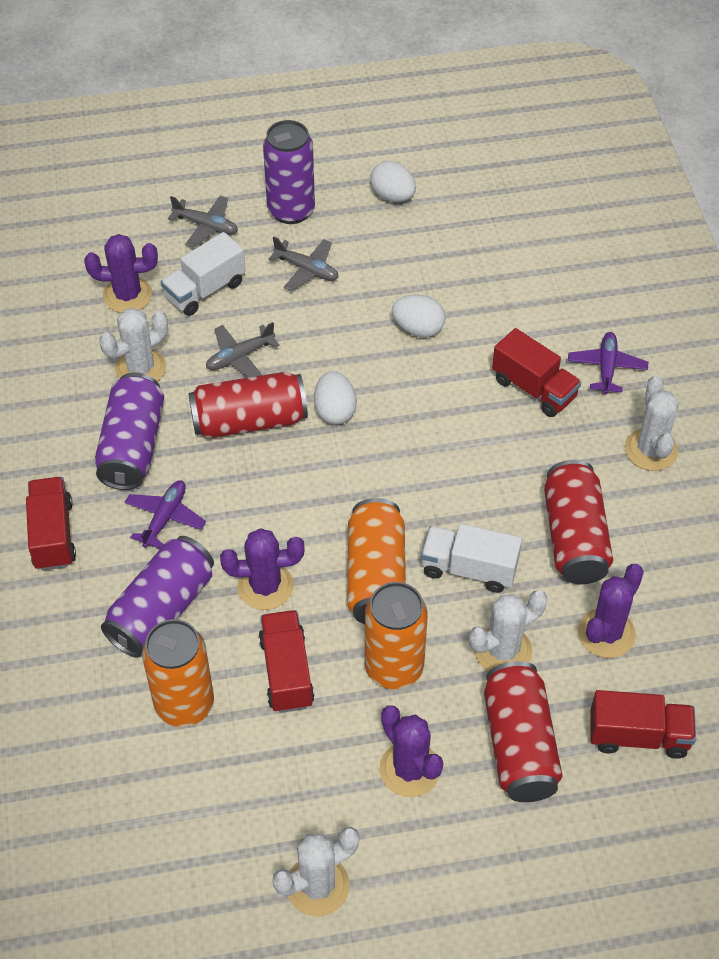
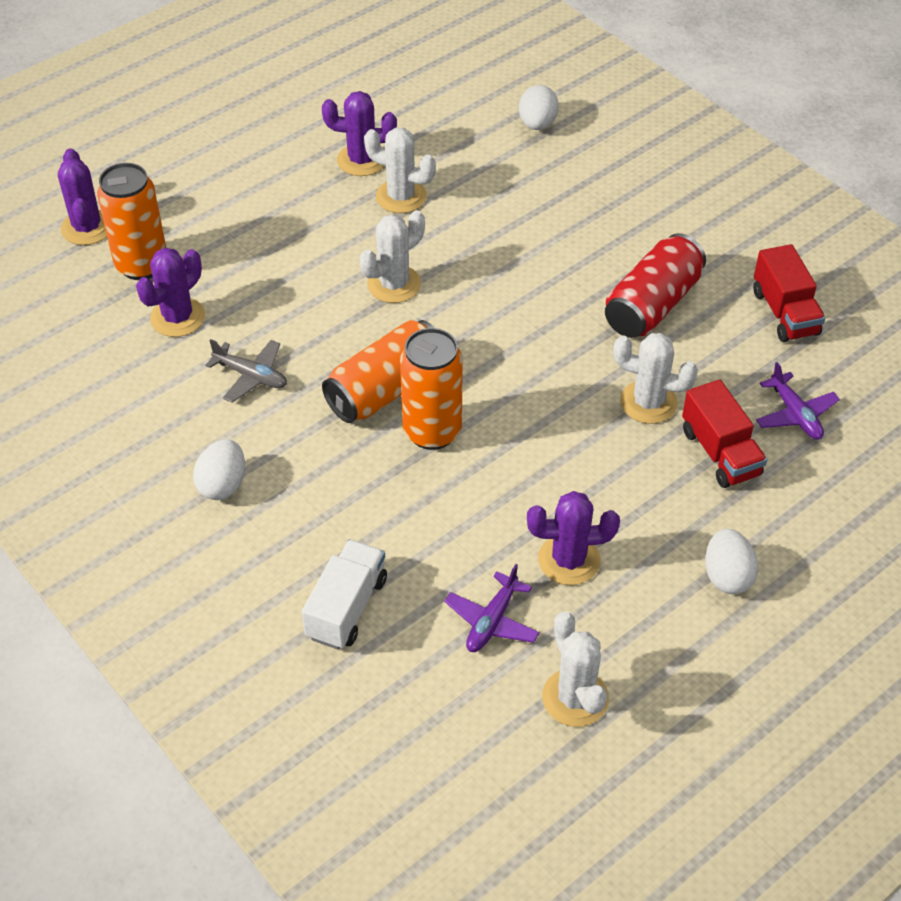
grey plane: 3 -> 1
purple can: 3 -> 0
red can: 3 -> 1
red truck: 4 -> 2
white truck: 2 -> 1

